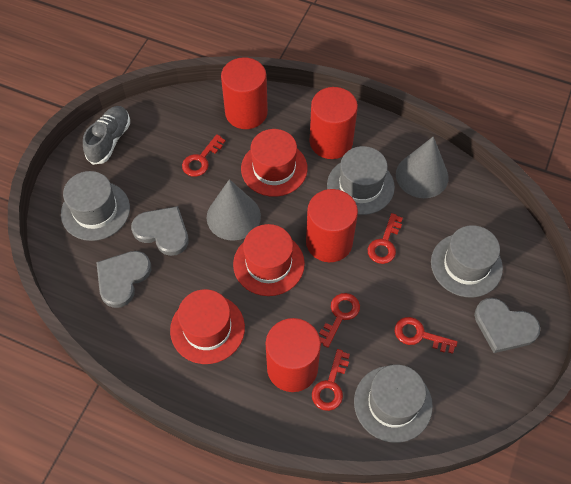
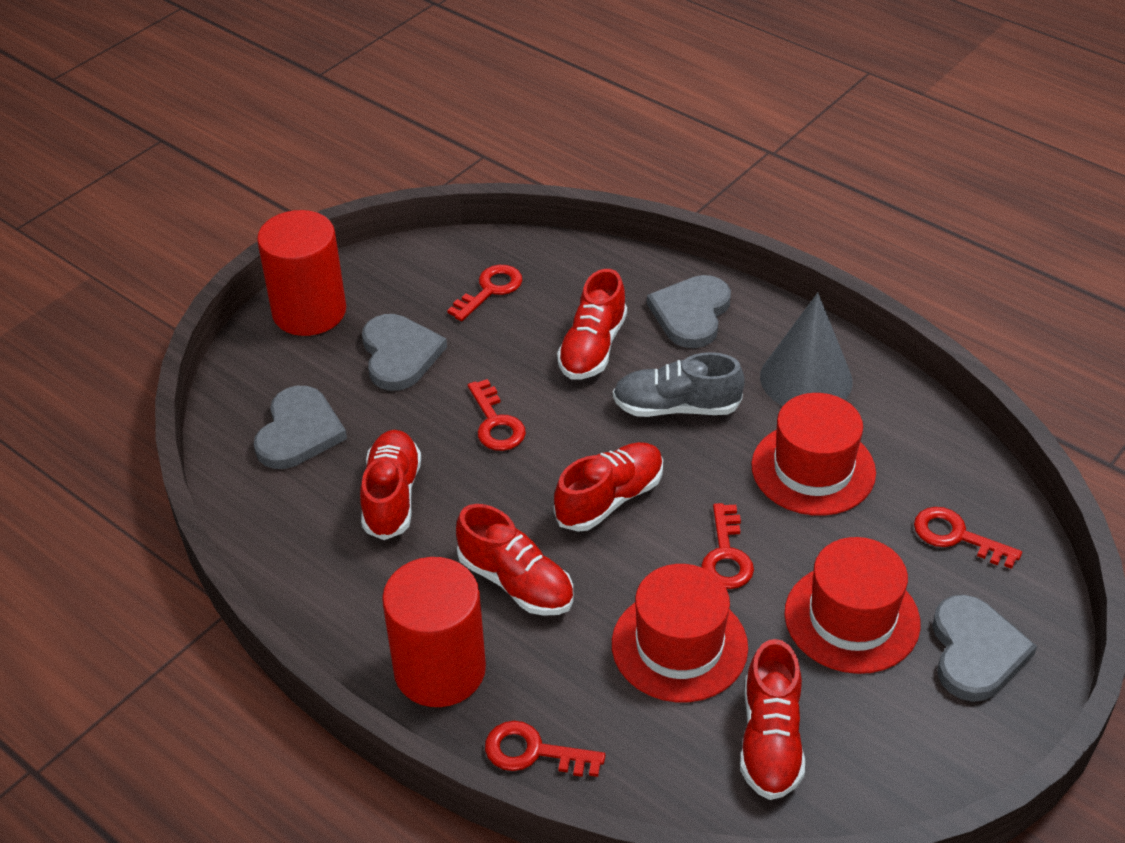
grey cone: 2 -> 1
grey hat: 4 -> 0
grey heart: 3 -> 4
red cylinder: 4 -> 2
red shoe: 0 -> 5

